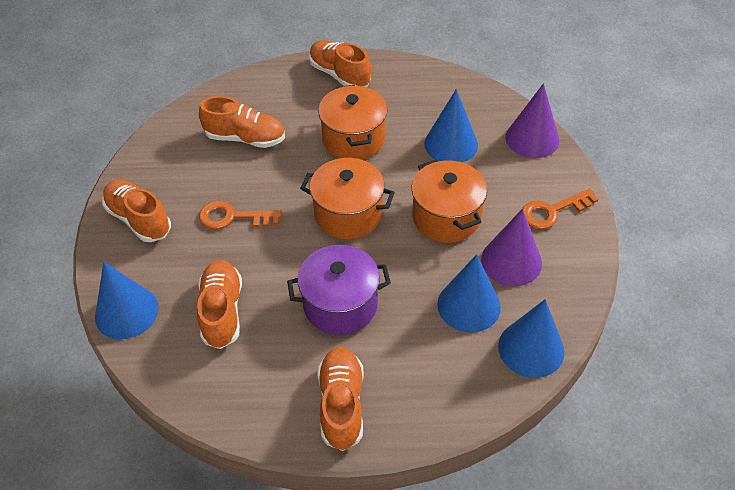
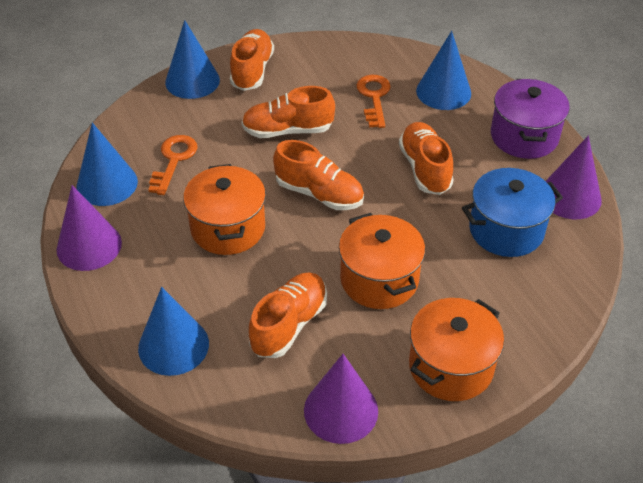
blue pot: 0 -> 1
purple cone: 2 -> 3

